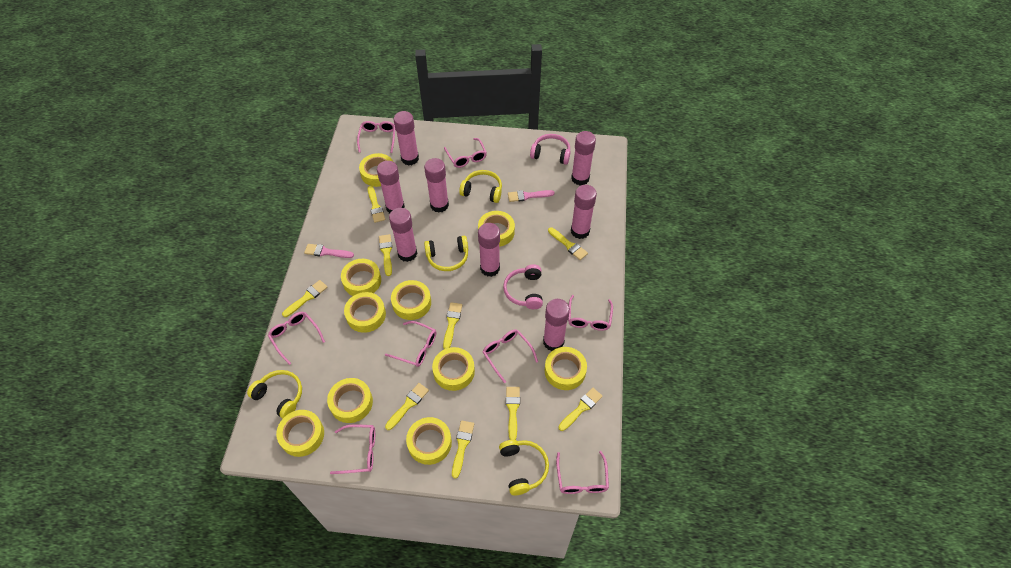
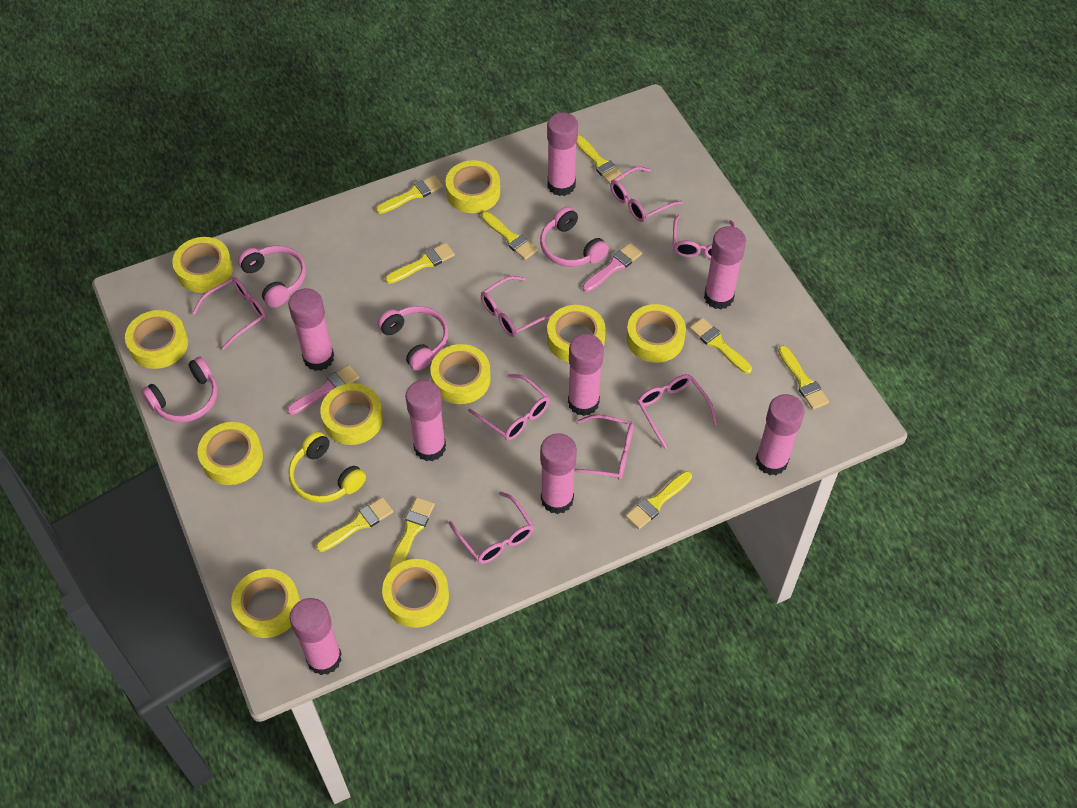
pink headphones: 2 -> 4
yellow headphones: 4 -> 1

